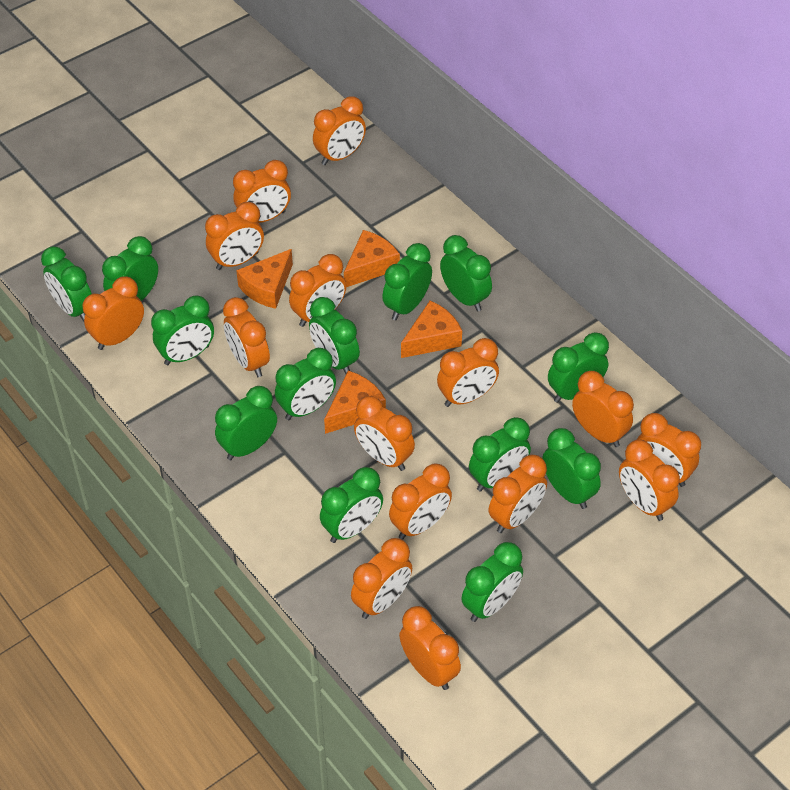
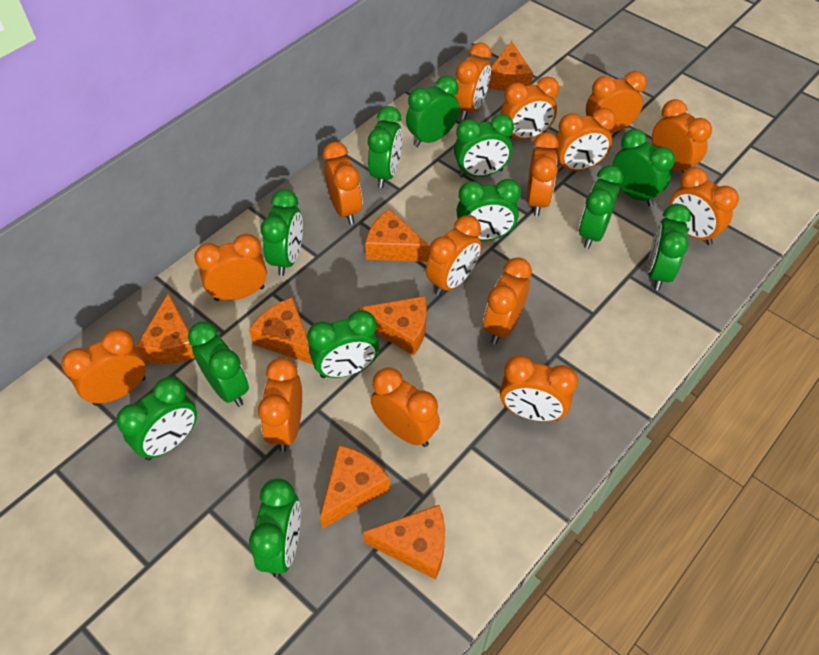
green clock: 13 -> 12
orange cheese: 4 -> 7

